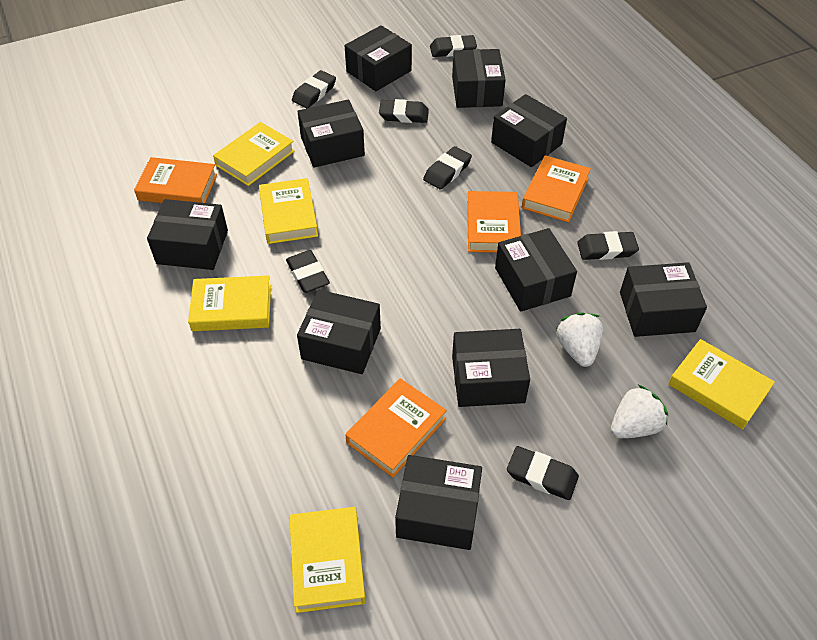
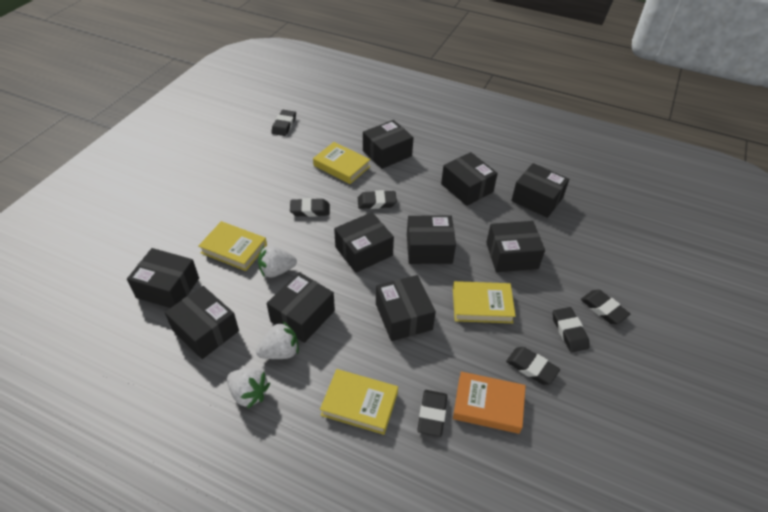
orange book: 4 -> 1
white strawberry: 2 -> 3
yellow book: 5 -> 4

